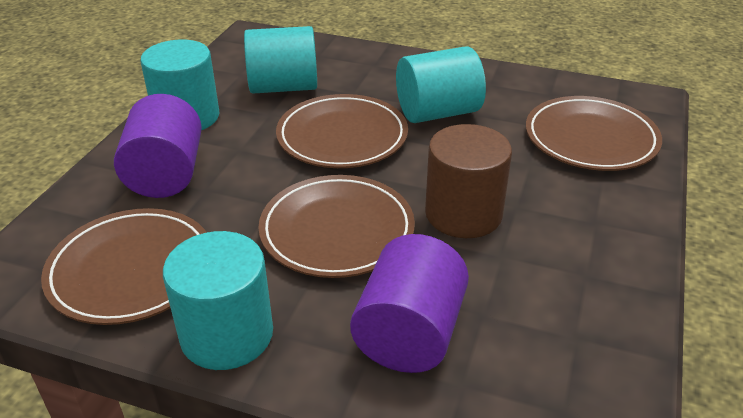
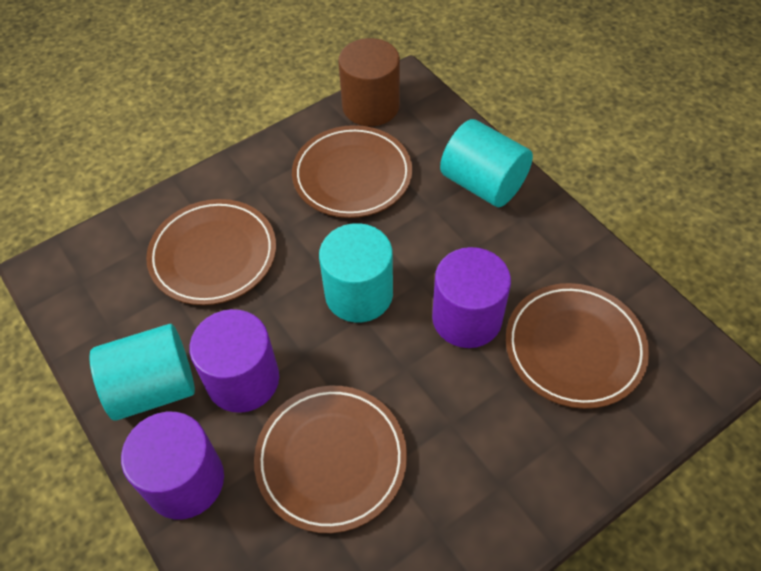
purple cylinder: 2 -> 3
turquoise cylinder: 4 -> 3

